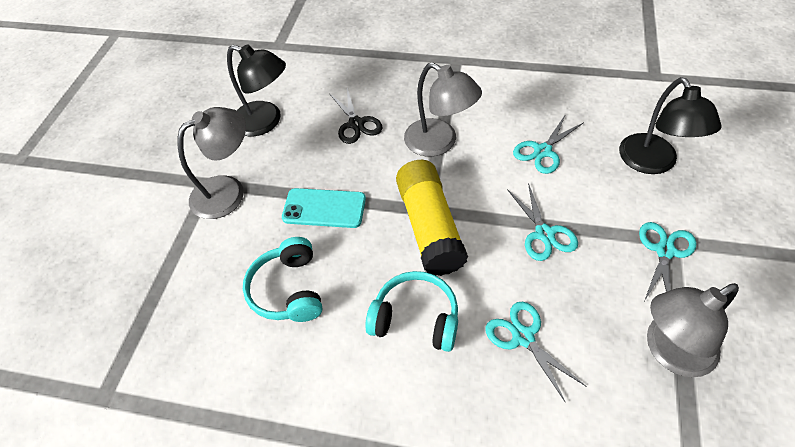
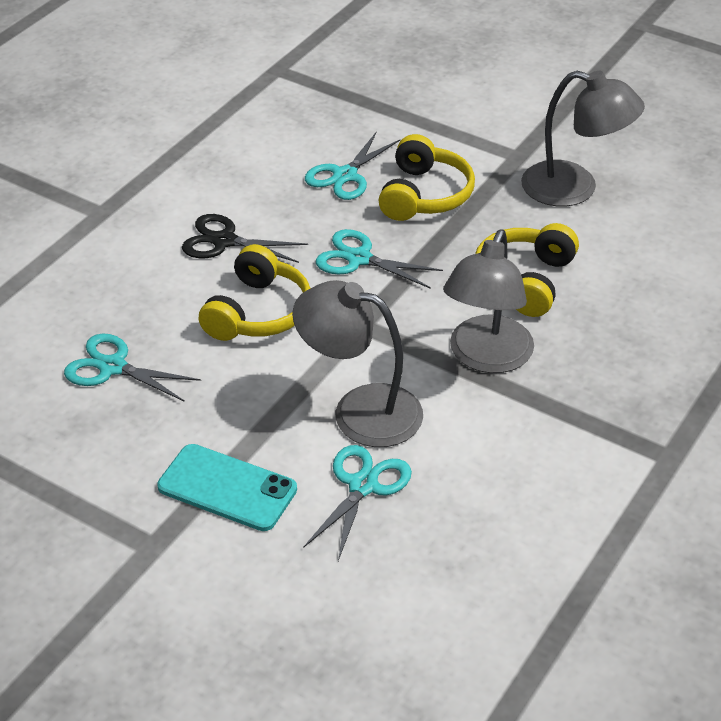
black lamp: 2 -> 0
turquoise headphones: 2 -> 0
yellow glue stick: 1 -> 0
yellow headphones: 0 -> 3

